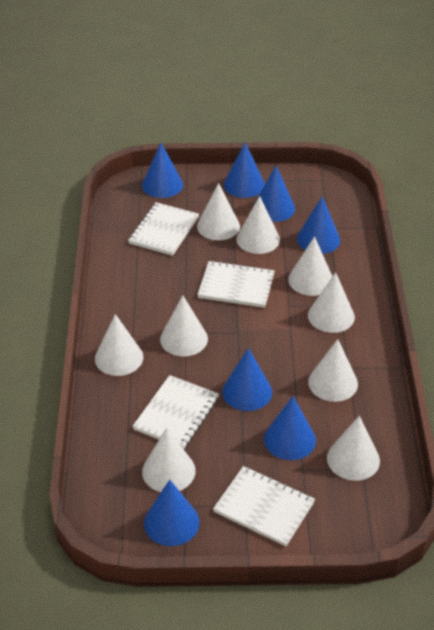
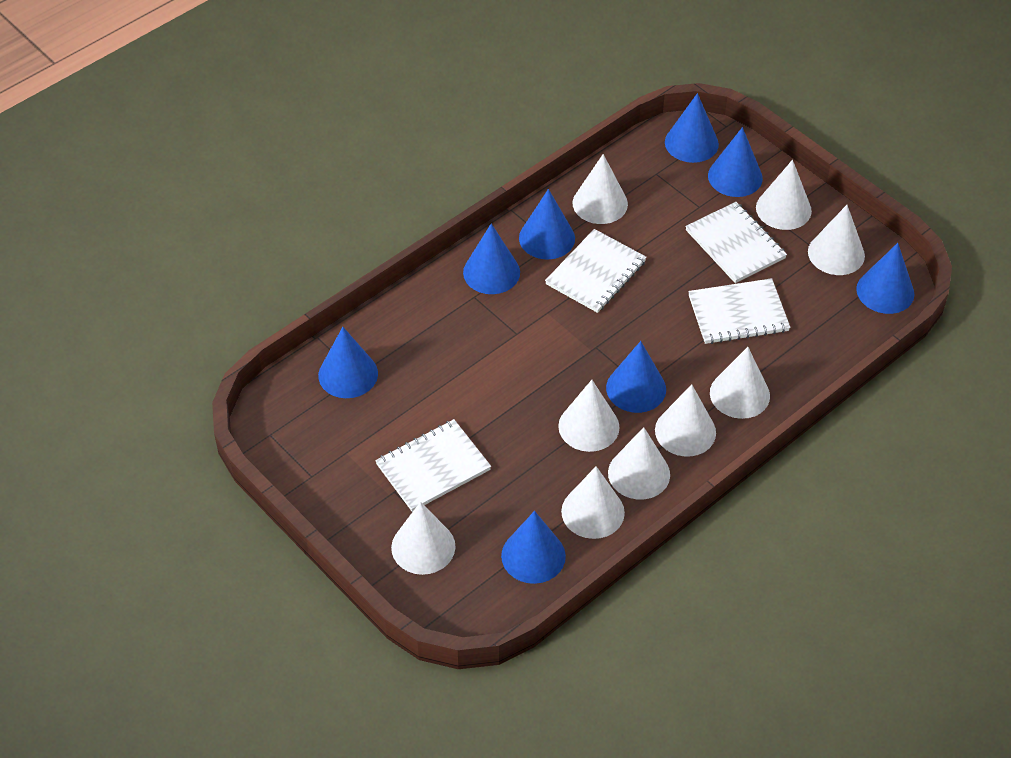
blue cone: 7 -> 8

